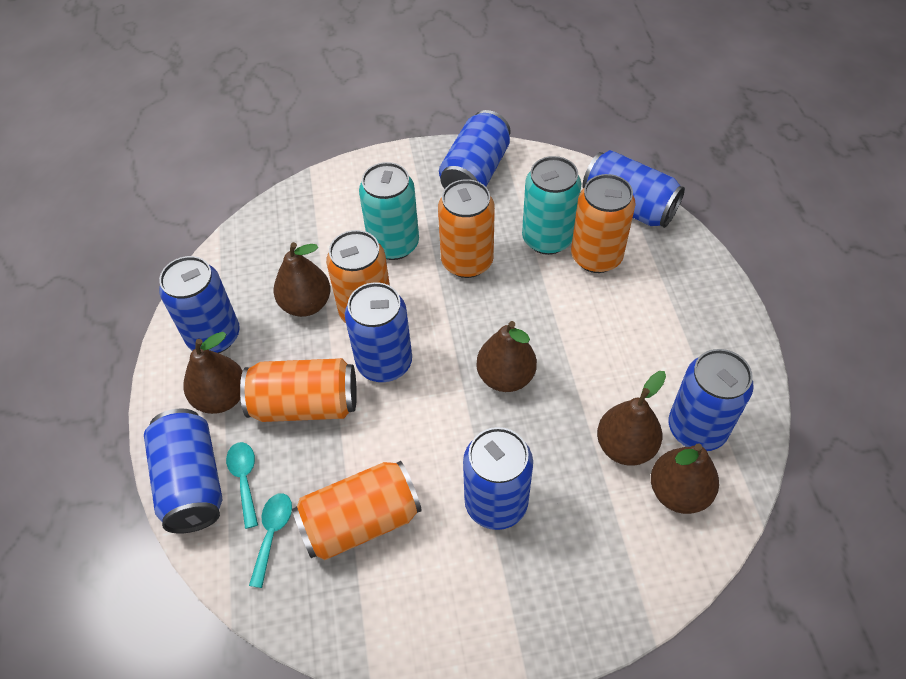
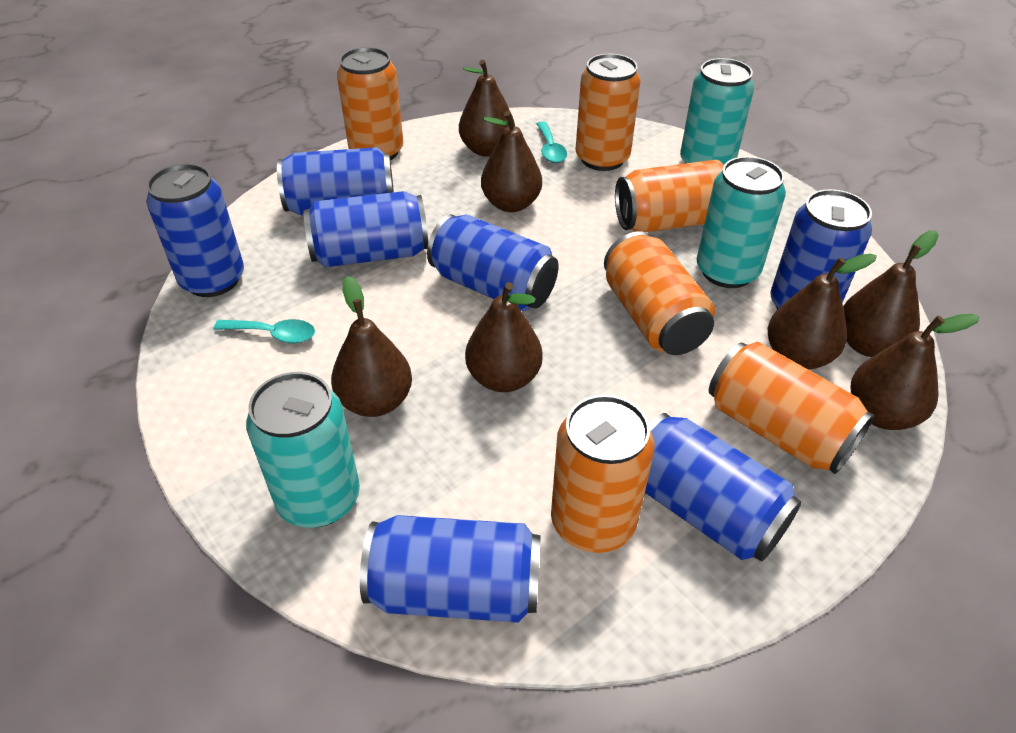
brown pear: 5 -> 7
orange can: 5 -> 6
turquoise can: 2 -> 3

